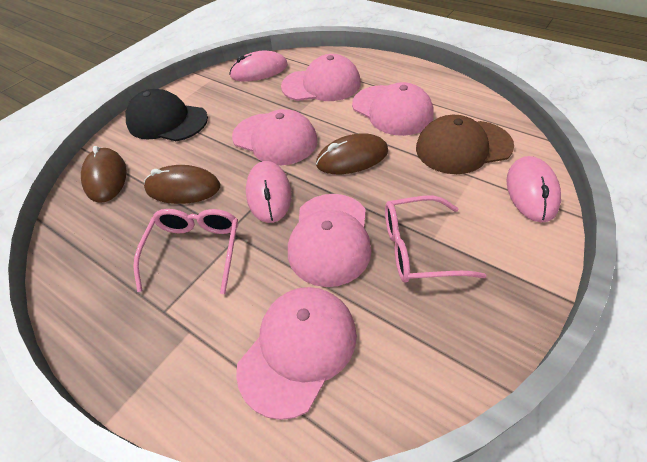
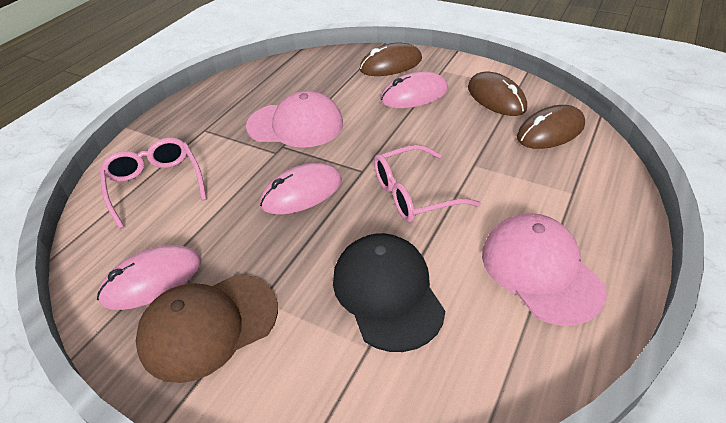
pink cap: 5 -> 2

